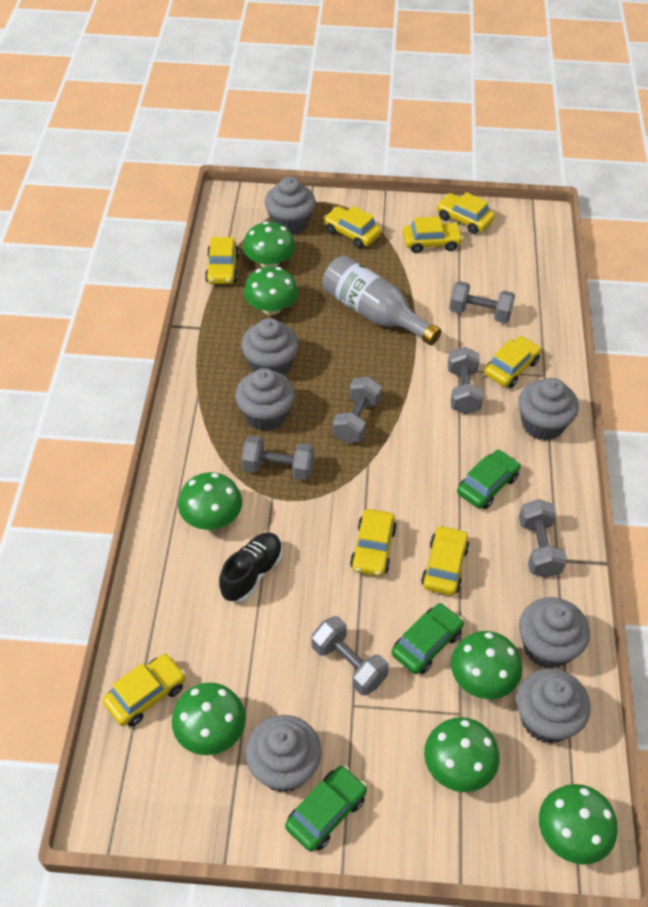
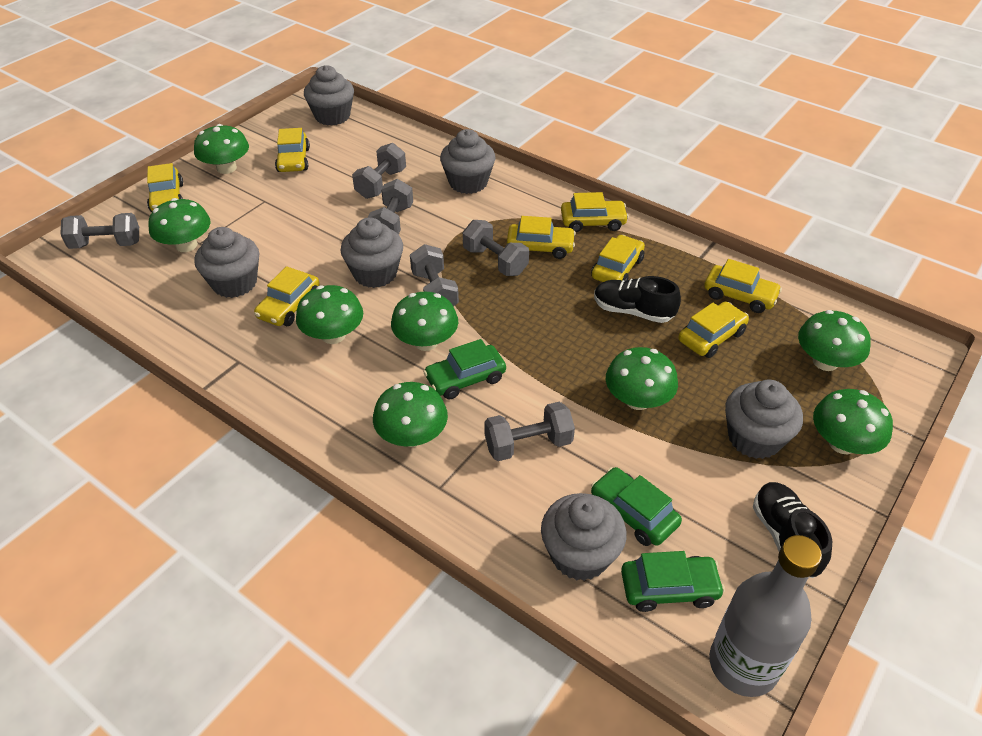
black shoe: 1 -> 2
green mushroom: 7 -> 8
grey cupcake: 7 -> 6

